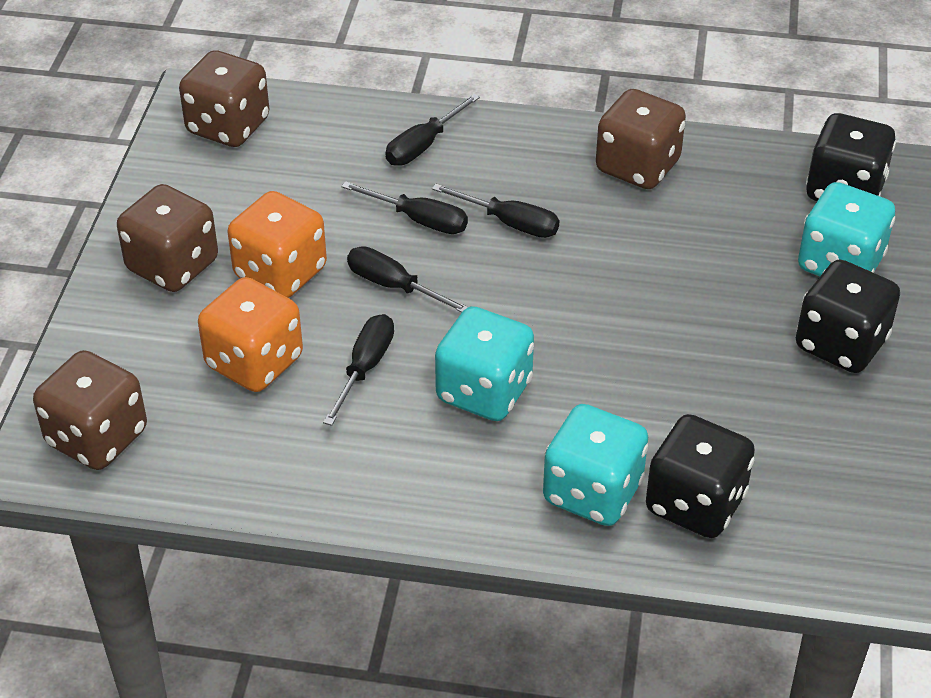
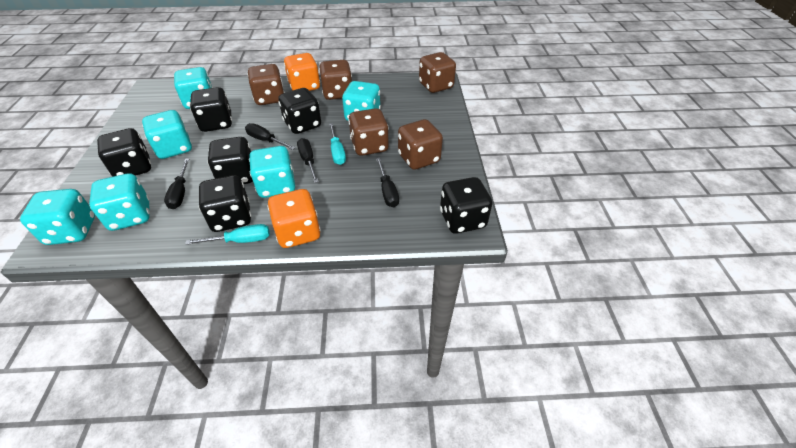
black dice: 3 -> 6
black screwdriver: 5 -> 4
brown dice: 4 -> 5
turquoise dice: 3 -> 6
turquoise screwdriver: 0 -> 2

